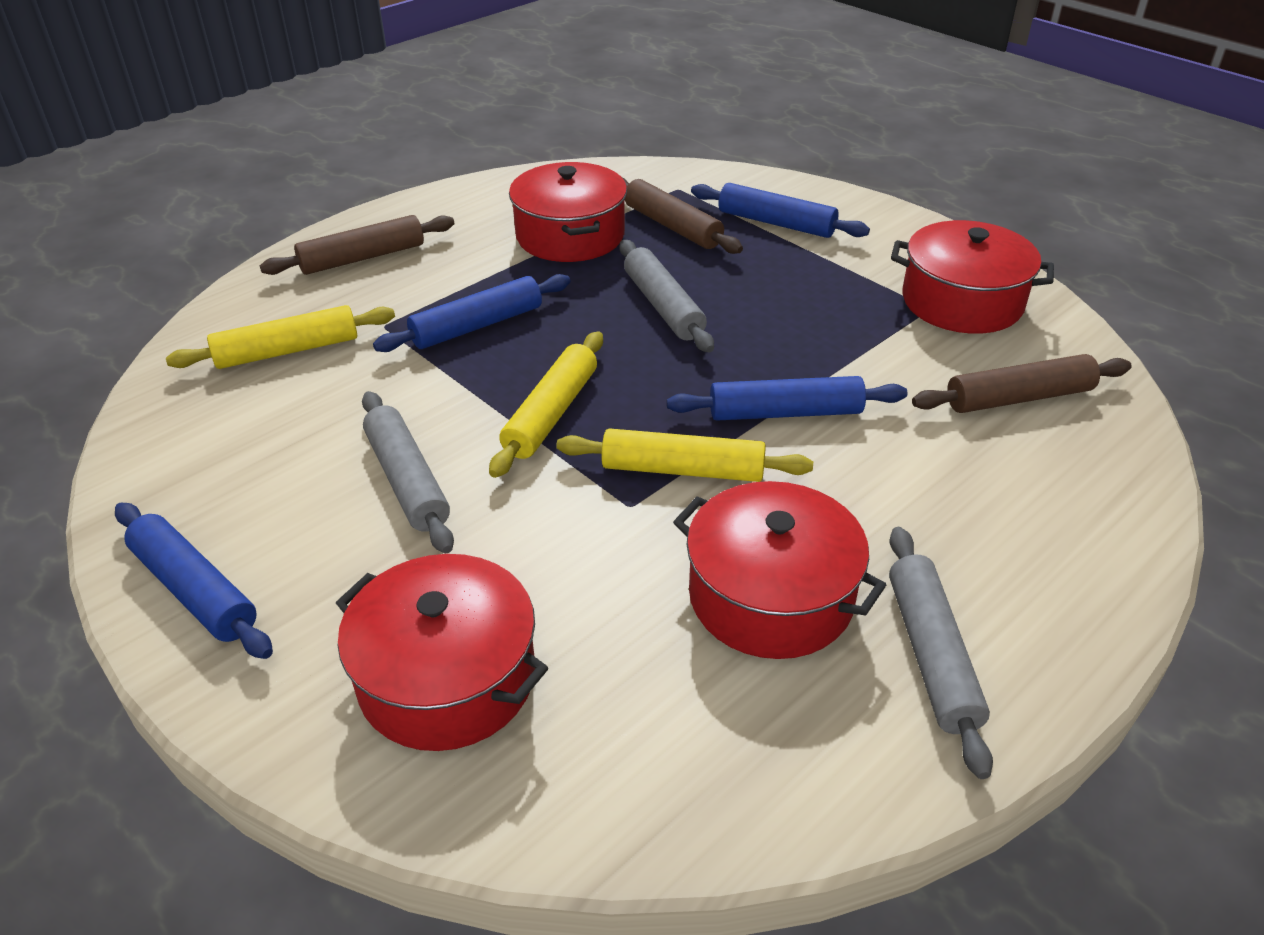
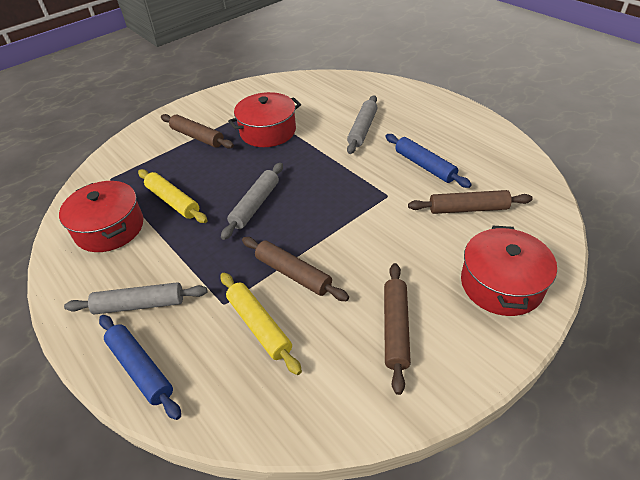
blue rolling pin: 4 -> 2
brown rolling pin: 3 -> 4
red pot: 4 -> 3
yellow rolling pin: 3 -> 2

